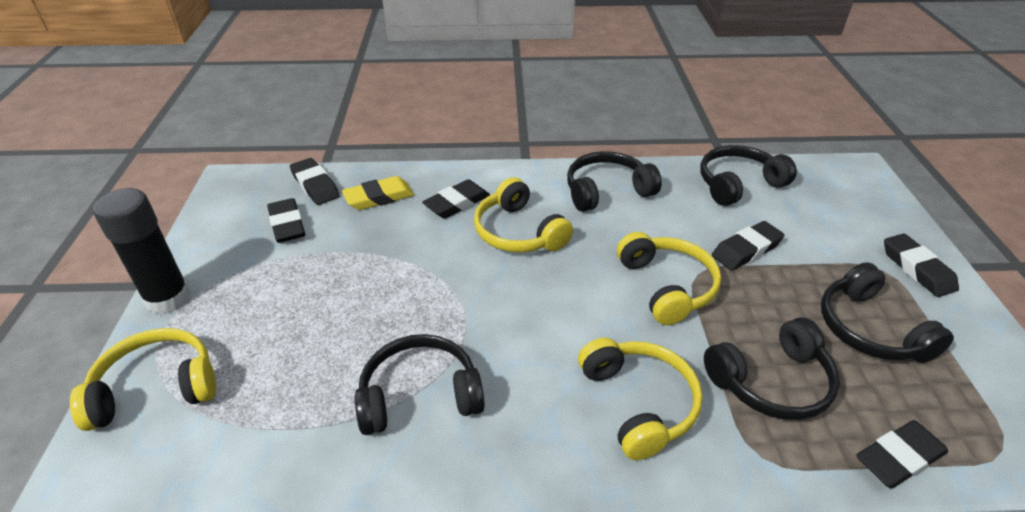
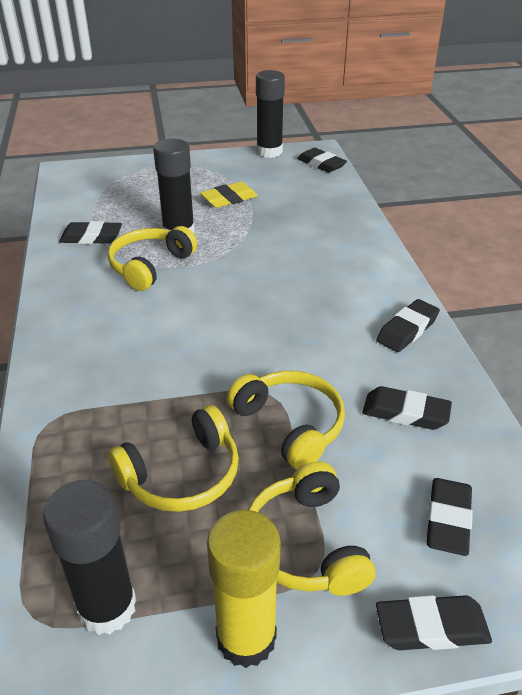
black glue stick: 1 -> 3
black headphones: 5 -> 0
yellow glue stick: 0 -> 1

